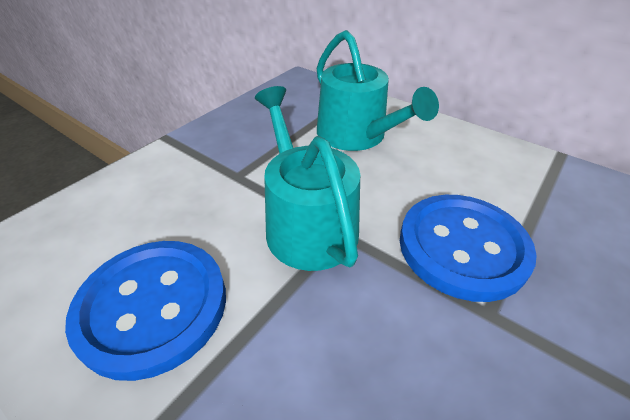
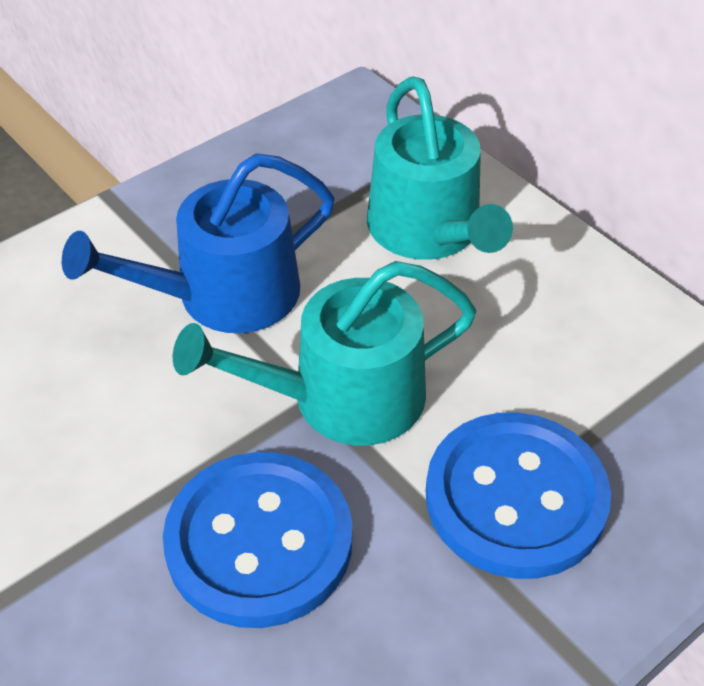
blue watering can: 0 -> 1

